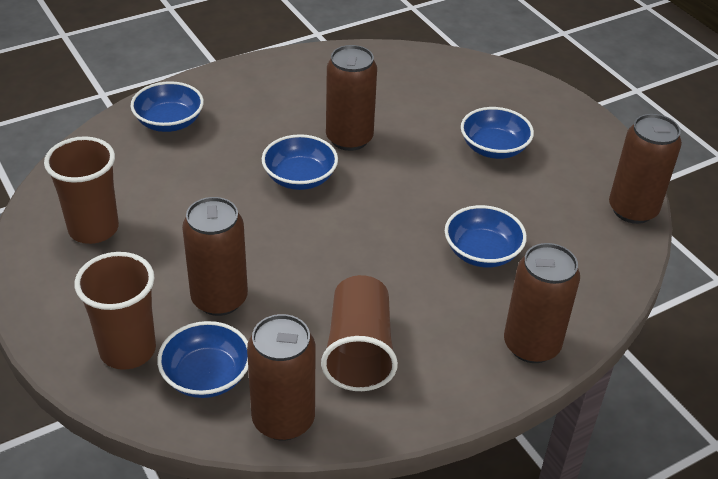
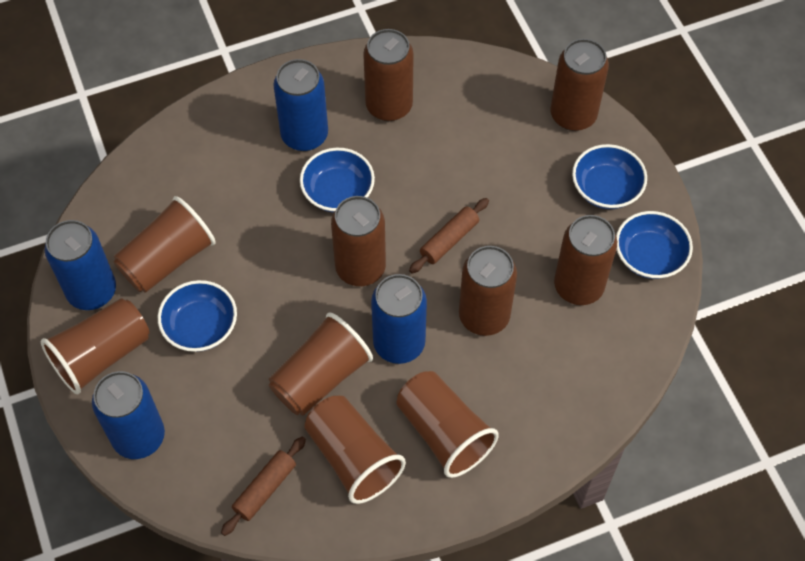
blue bowl: 5 -> 4
blue can: 0 -> 4
brown cup: 3 -> 5
brown rolling pin: 0 -> 2

